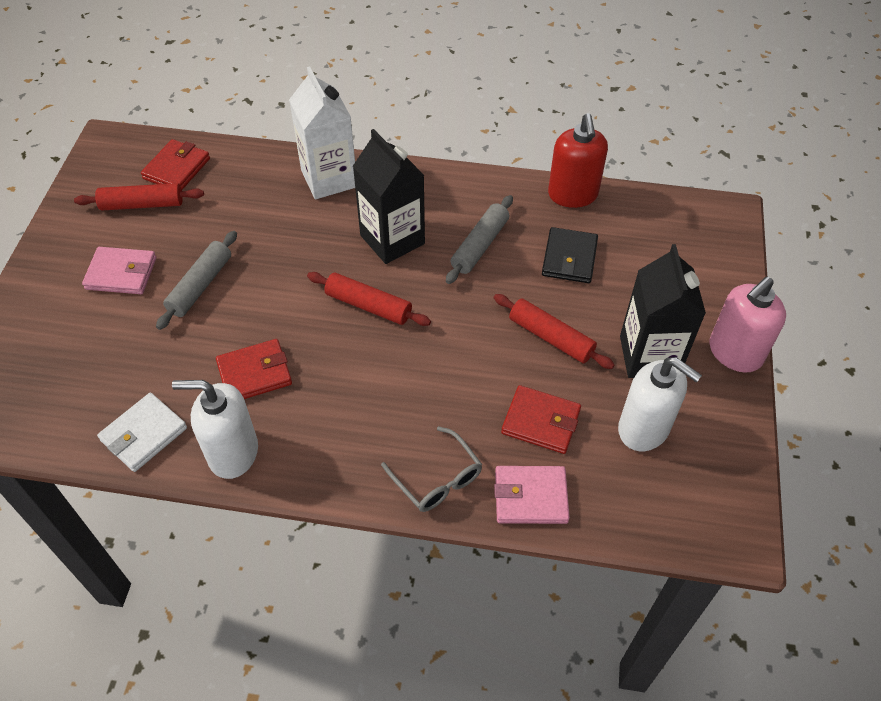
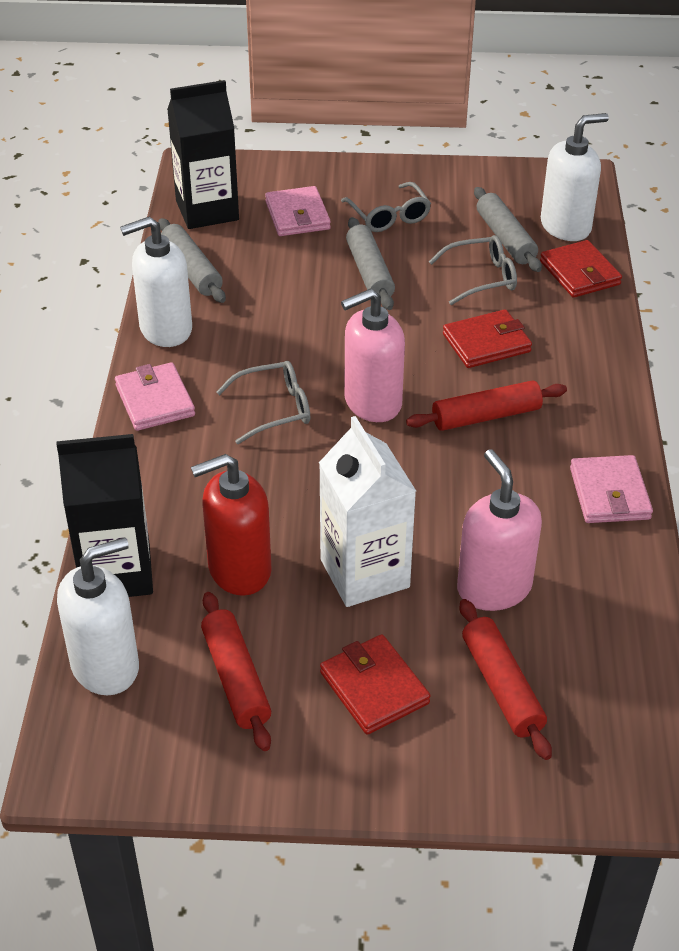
black wallet: 1 -> 0
grey glasses: 1 -> 3
grey rolling pin: 2 -> 3
pink soap dispenser: 1 -> 2
pink wallet: 2 -> 3
white soap dispenser: 2 -> 3
white wallet: 1 -> 0

